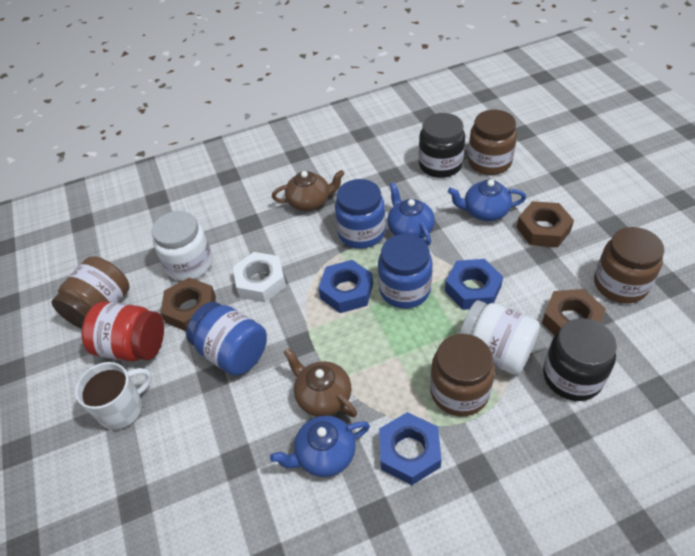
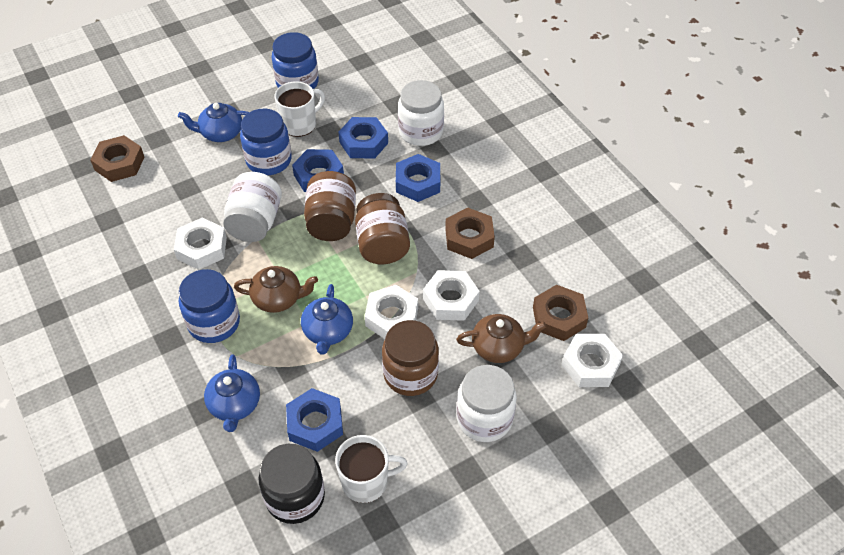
black jar: 2 -> 1
blue nut: 3 -> 4
brown jar: 4 -> 3
red jar: 1 -> 0
white jar: 2 -> 3
white mug: 1 -> 2
white nut: 1 -> 4

